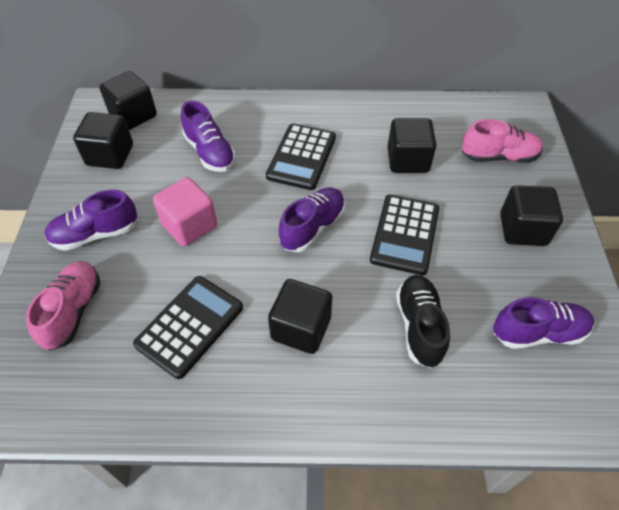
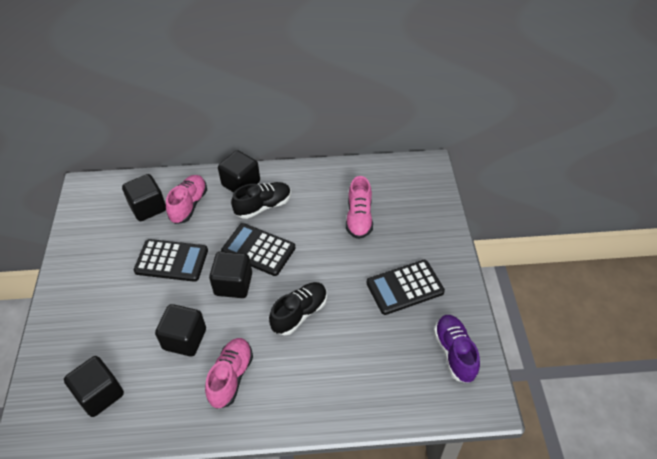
black shoe: 1 -> 2
pink cube: 1 -> 0
pink shoe: 2 -> 3
purple shoe: 4 -> 1

